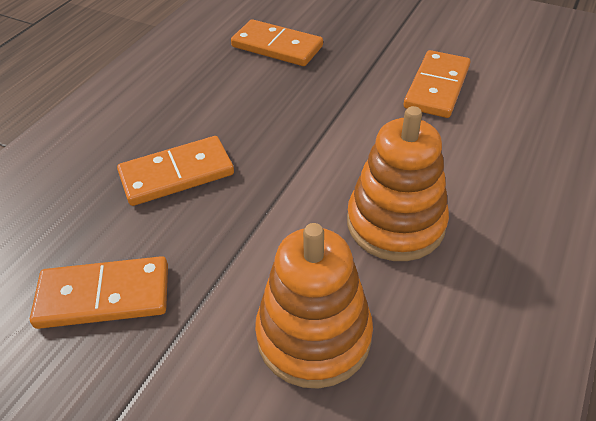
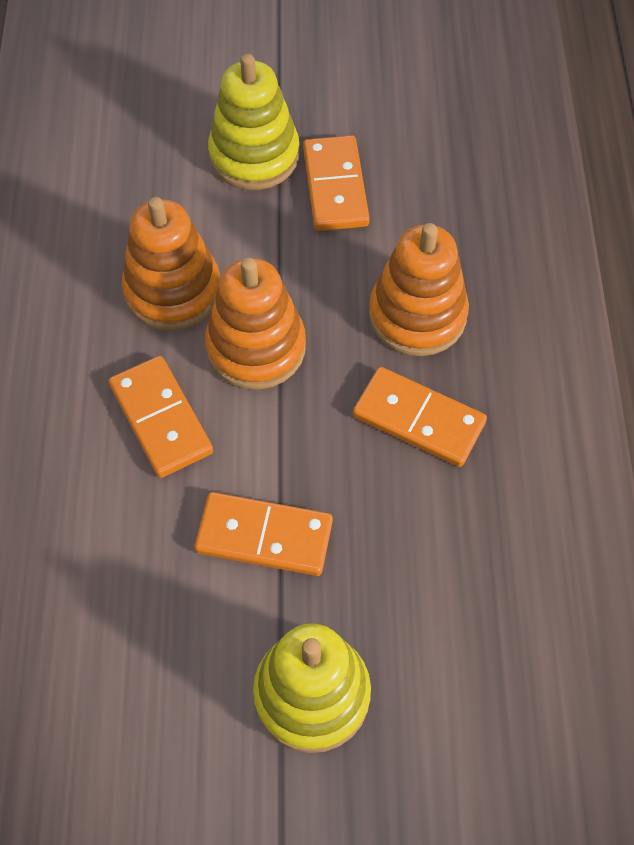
orange stacking toy: 2 -> 3
yellow stacking toy: 0 -> 2

